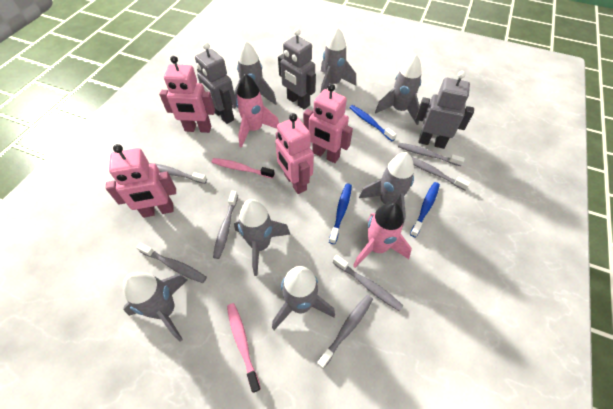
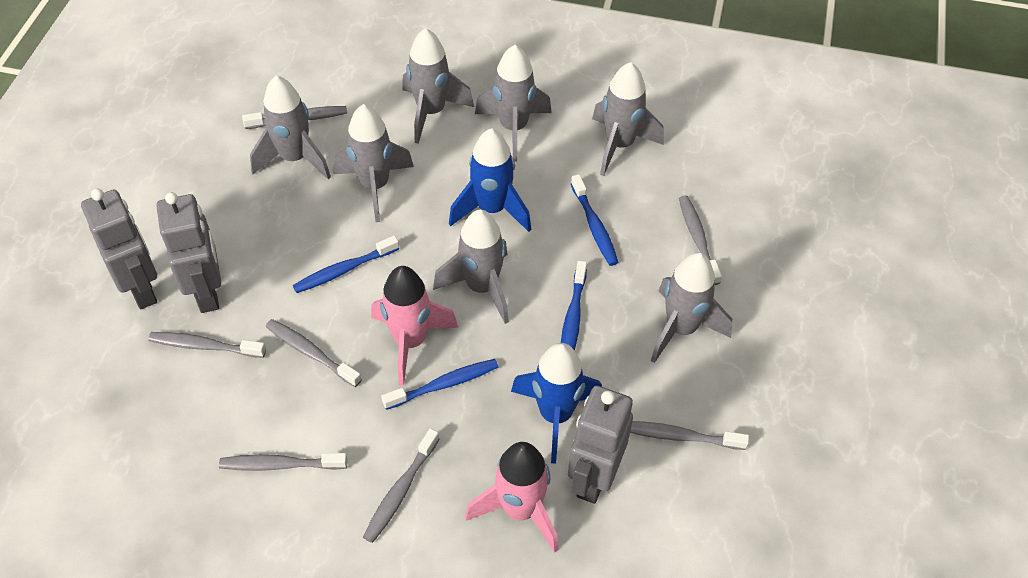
blue rocket: 0 -> 2
blue toothbrush: 3 -> 4
pink robot: 4 -> 0
pink toothbrush: 2 -> 0

